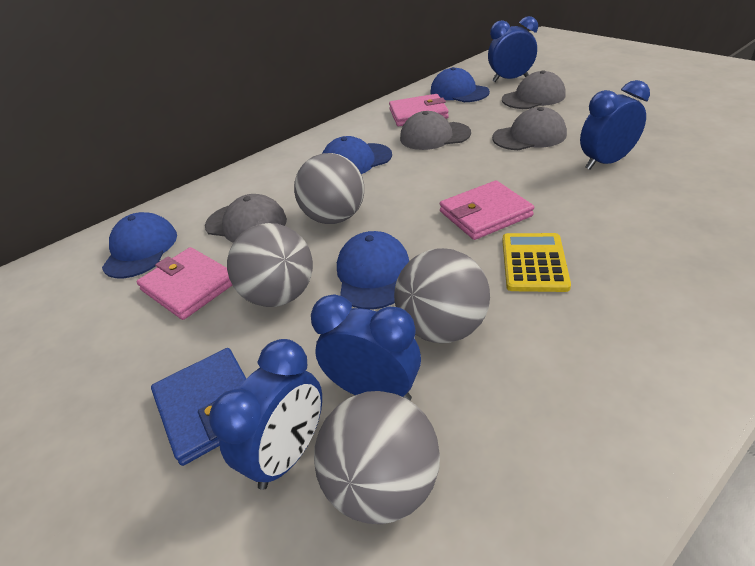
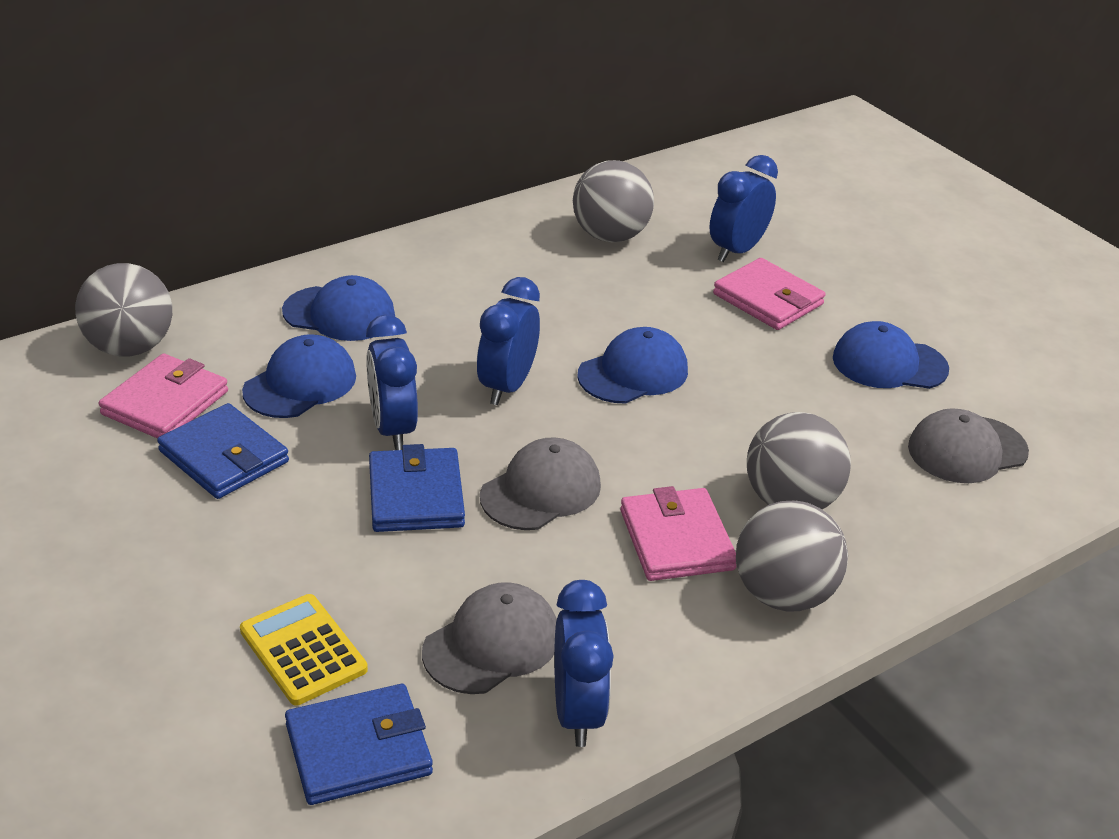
blue wallet: 1 -> 3
grey cap: 4 -> 3

